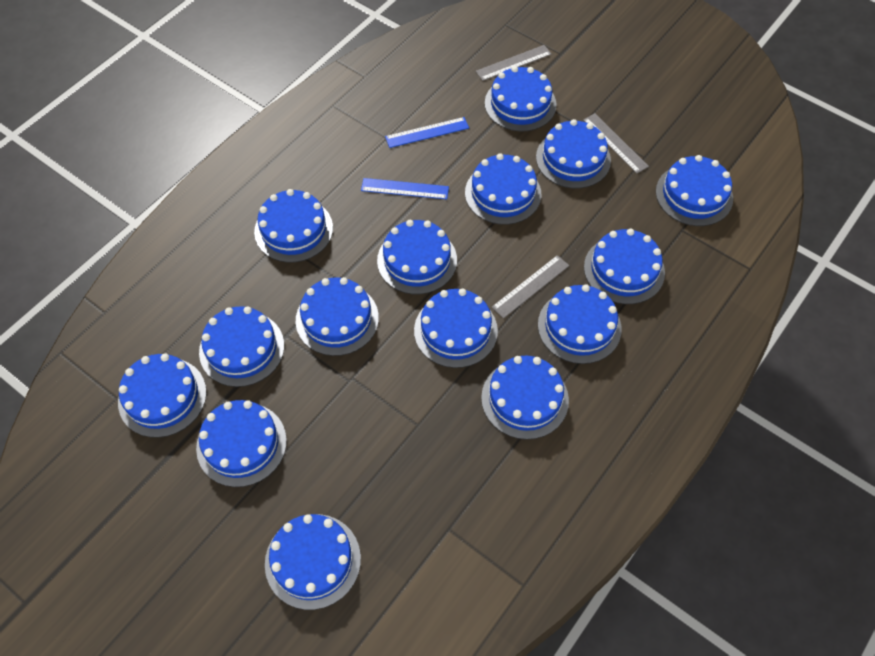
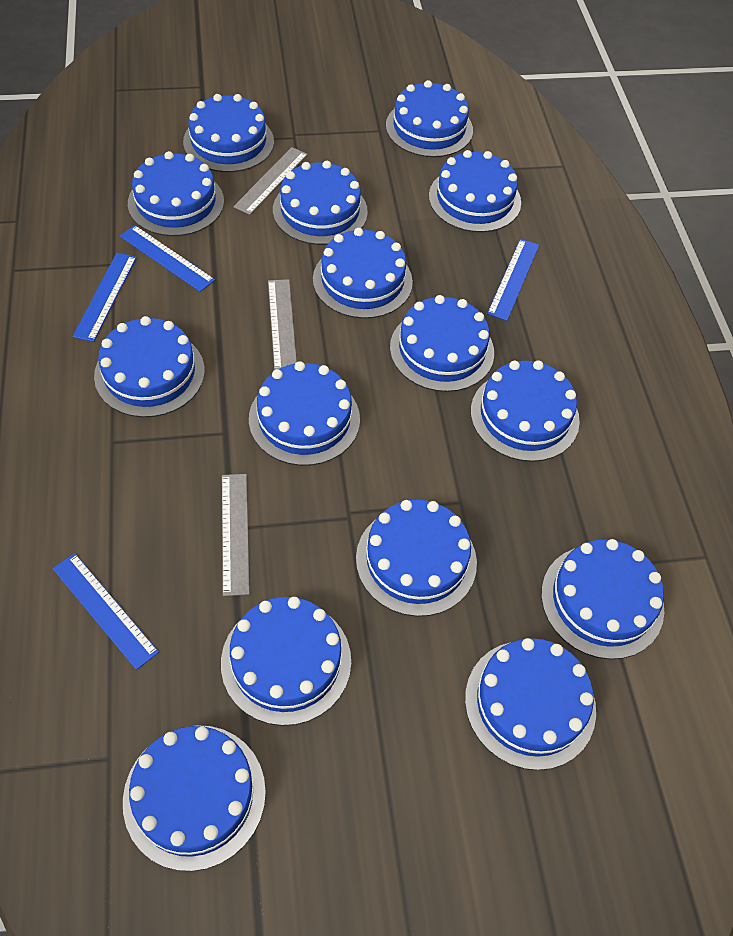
blue ruler: 2 -> 4

